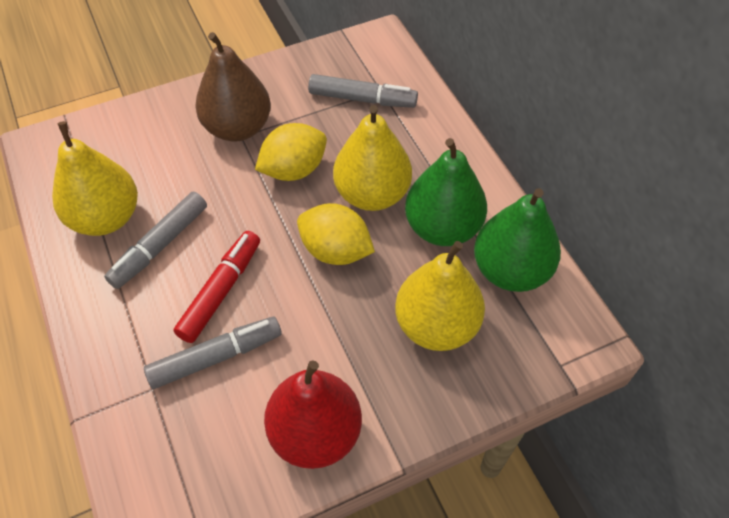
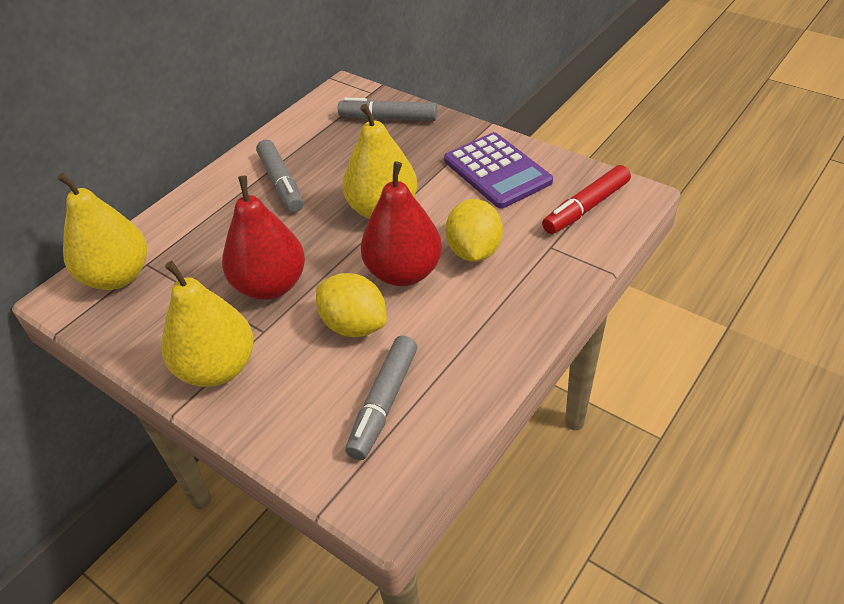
brown pear: 1 -> 0
green pear: 2 -> 0
purple calculator: 0 -> 1
red pear: 1 -> 2

